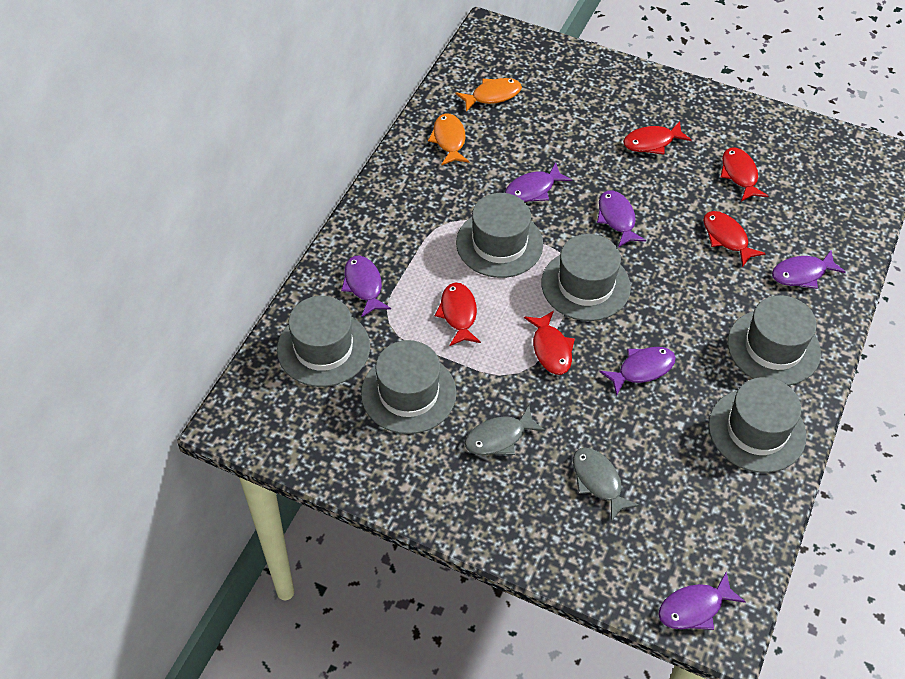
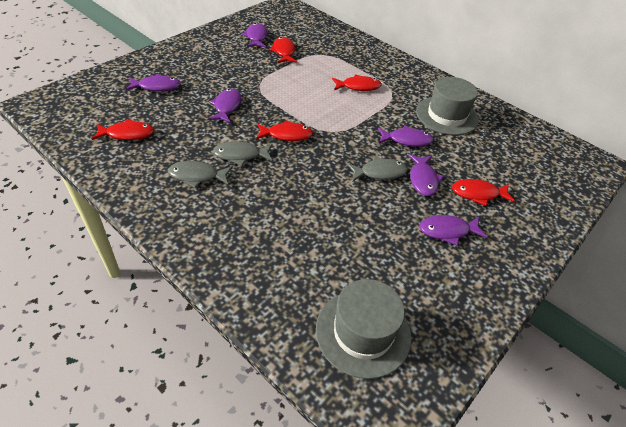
grey fish: 2 -> 3
grey hat: 6 -> 2
orange fish: 2 -> 0

